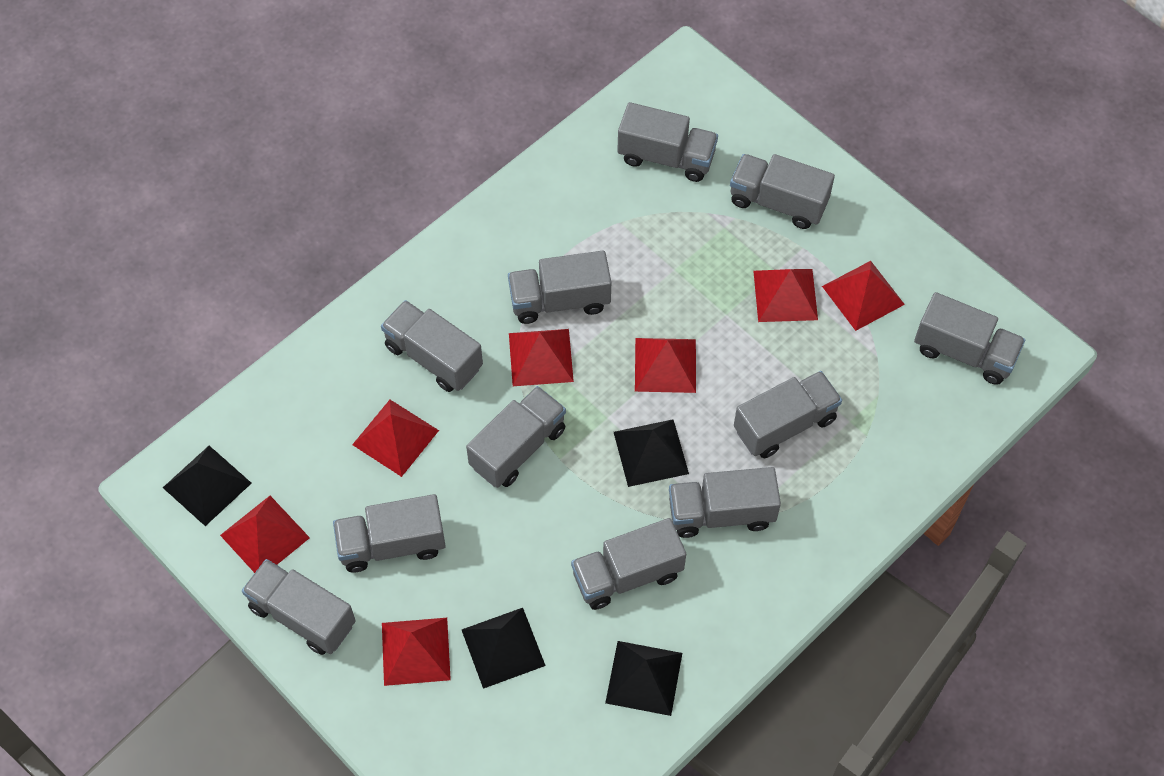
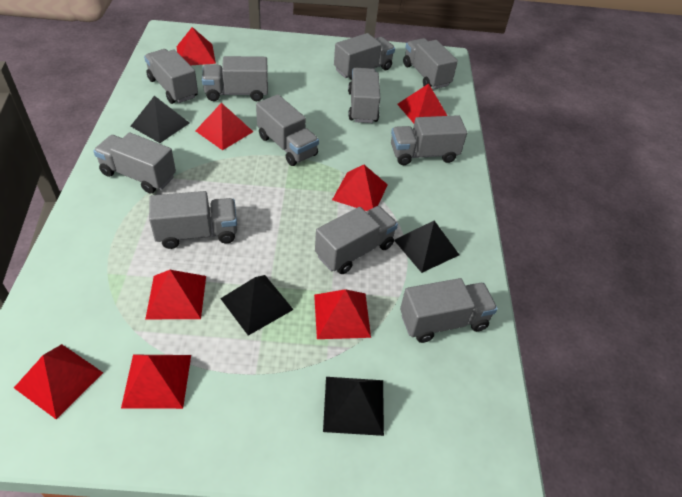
red pyramid: 7 -> 8

